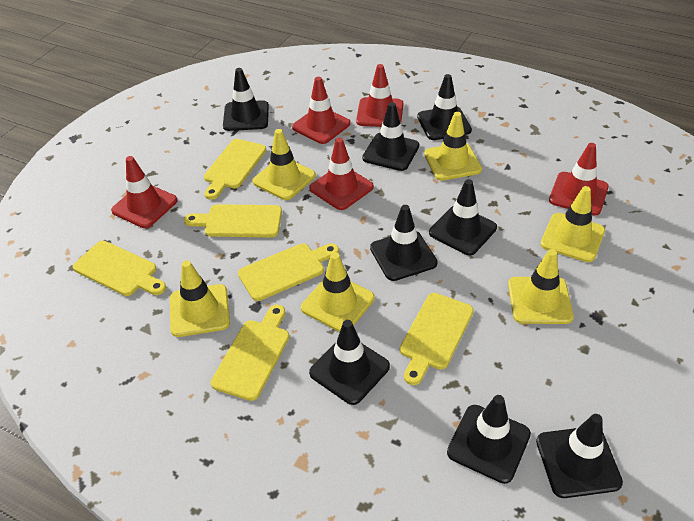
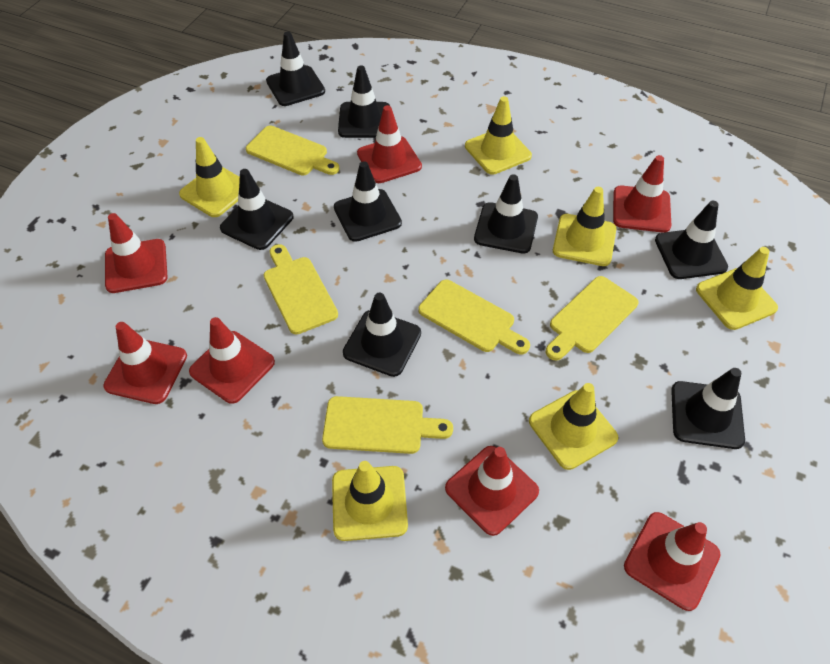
red traffic cone: 5 -> 7
yellow cutting board: 6 -> 5

